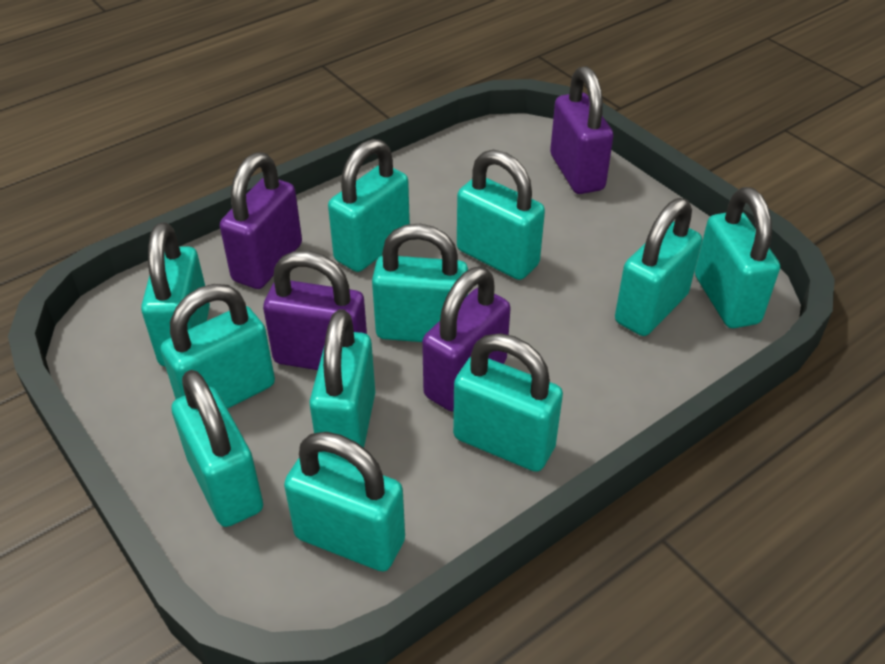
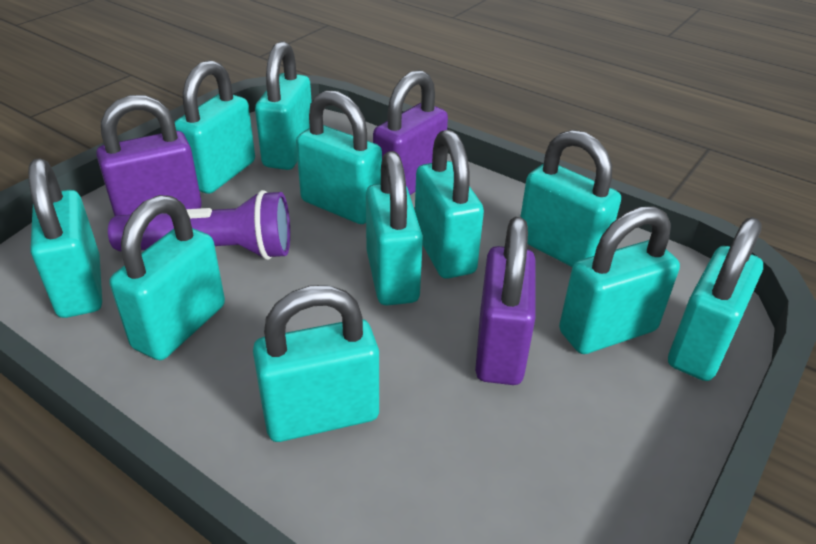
purple flashlight: 0 -> 1
purple padlock: 4 -> 3

